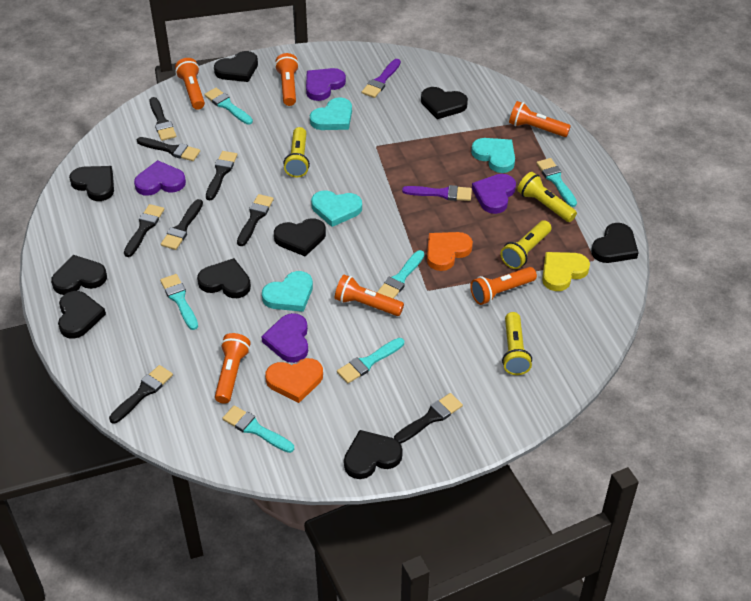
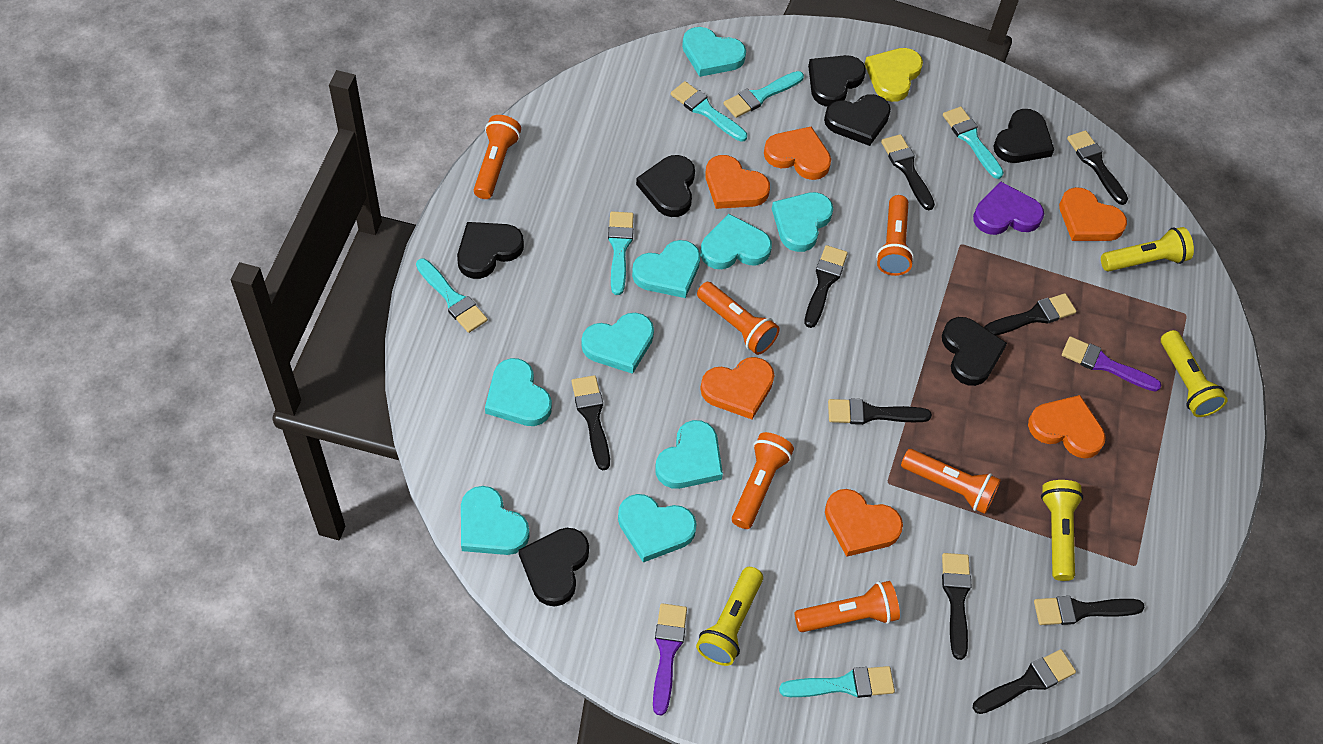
black brush: 8 -> 9
black heart: 9 -> 7
orange heart: 2 -> 6
purple heart: 4 -> 1
turquoise heart: 4 -> 9

